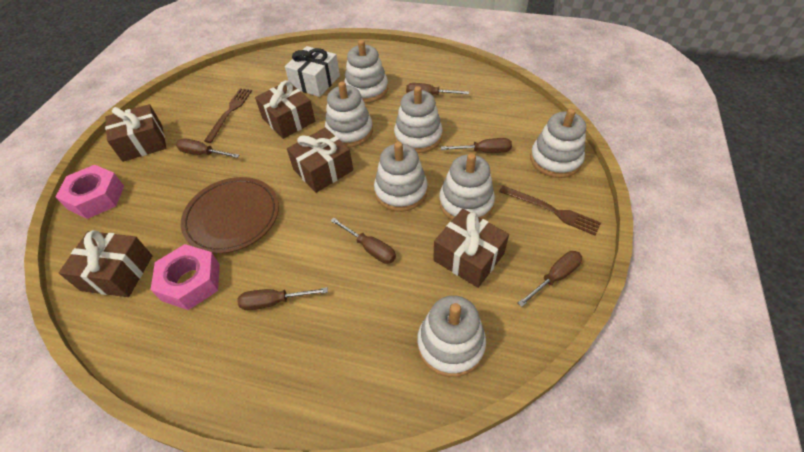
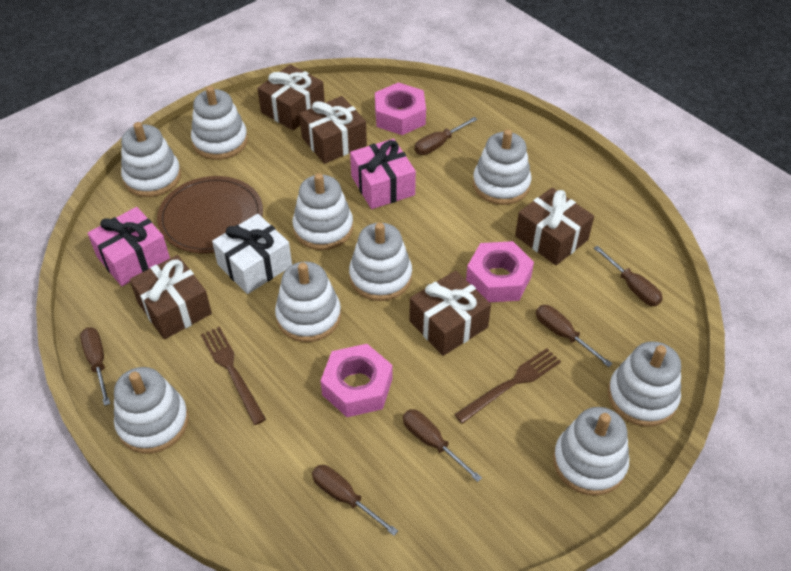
pink gift: 0 -> 2
pink nut: 2 -> 3
white stacking toy: 7 -> 9

